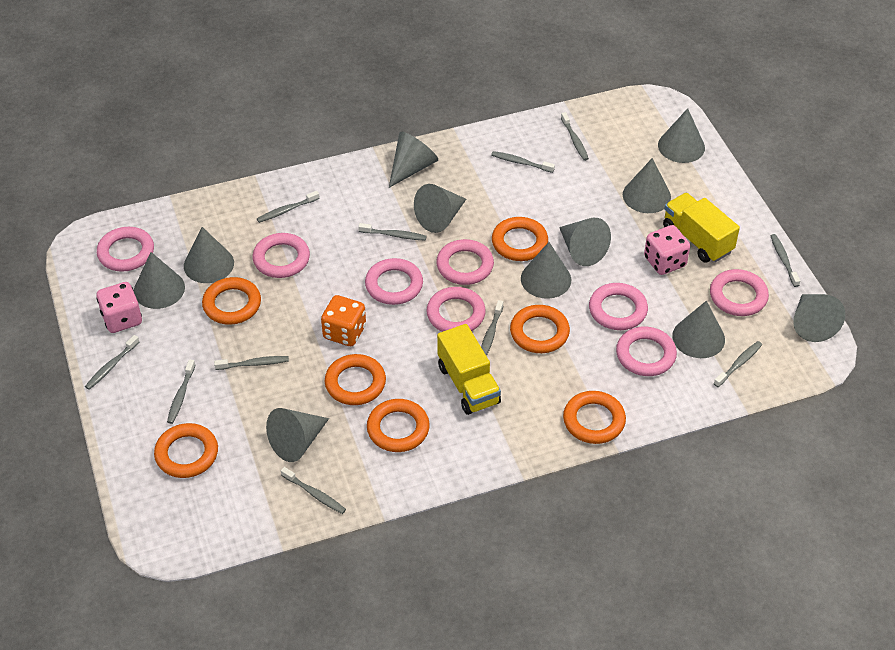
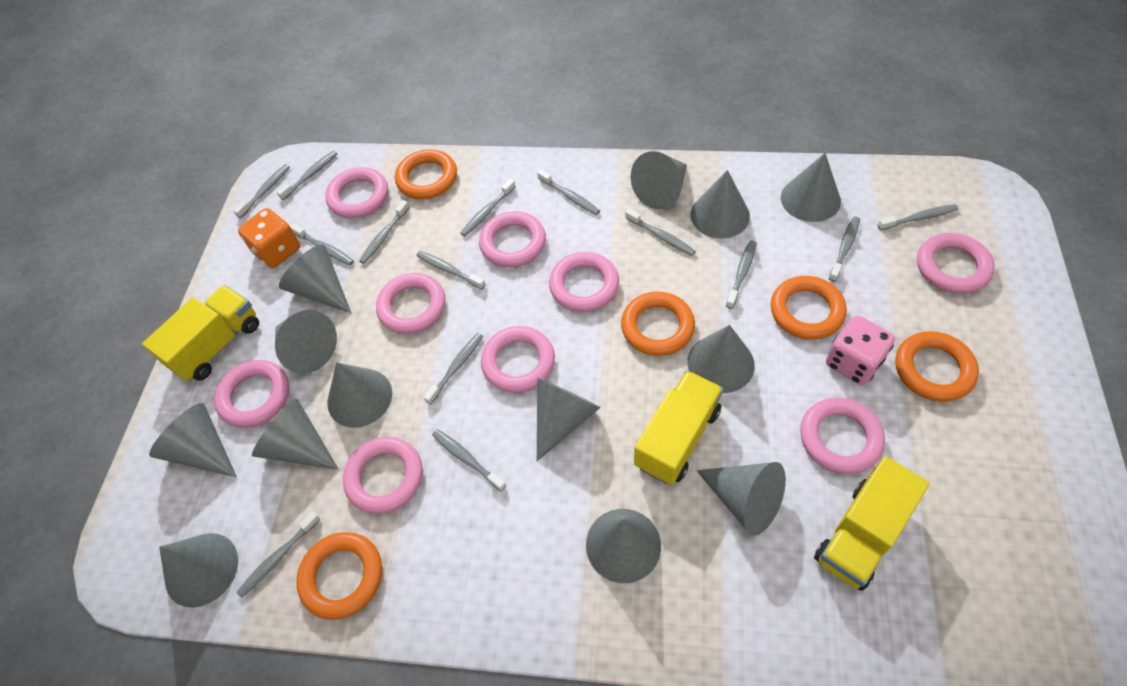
grey cone: 11 -> 13
grey toothbrush: 11 -> 14
orange ring: 7 -> 5
pink dice: 2 -> 1
pink ring: 8 -> 9
yellow truck: 2 -> 3

